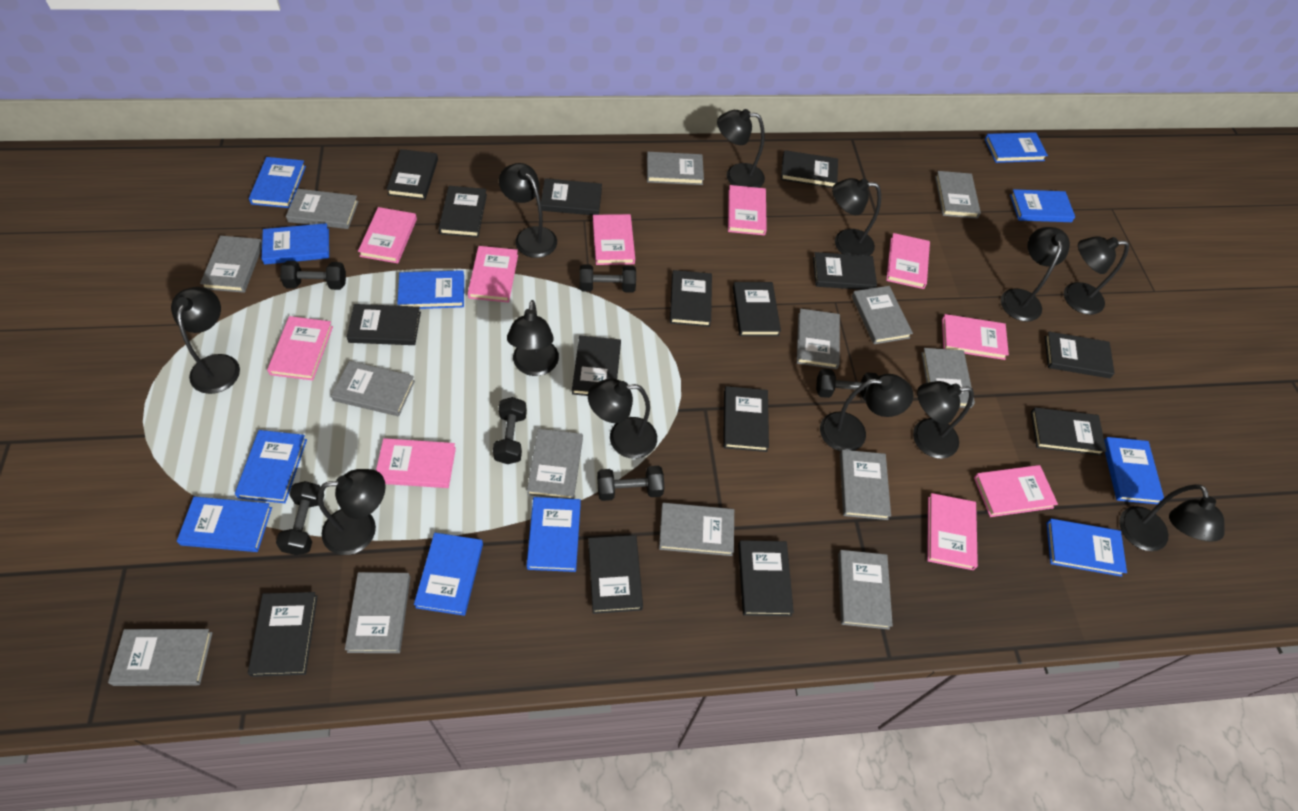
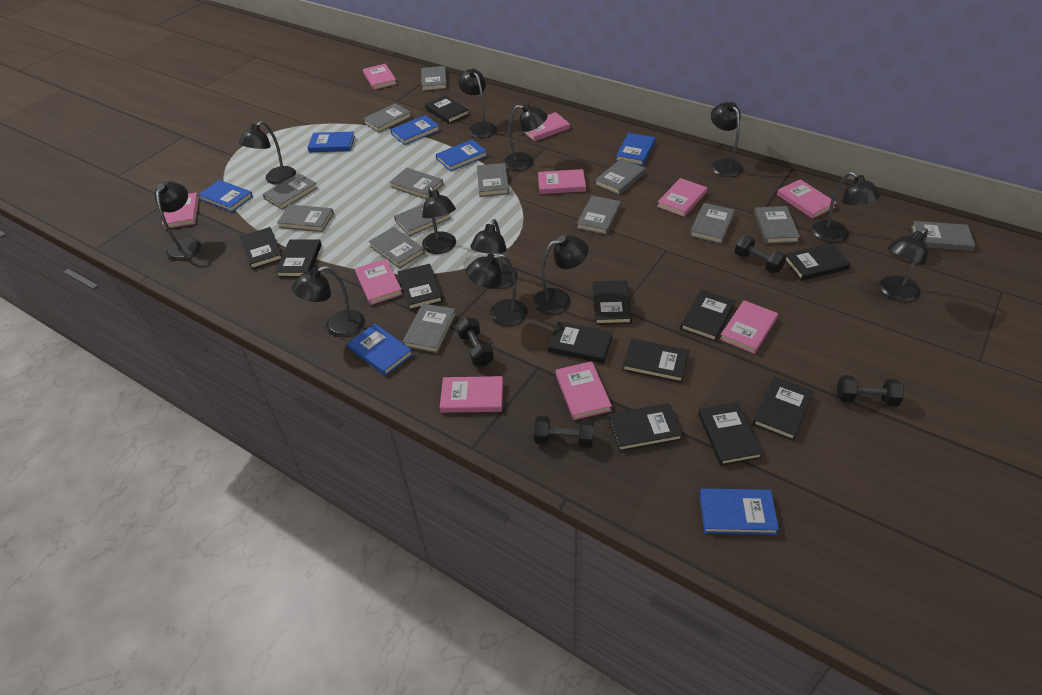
black book: 15 -> 12
black dumbbell: 6 -> 4
blue book: 11 -> 7

